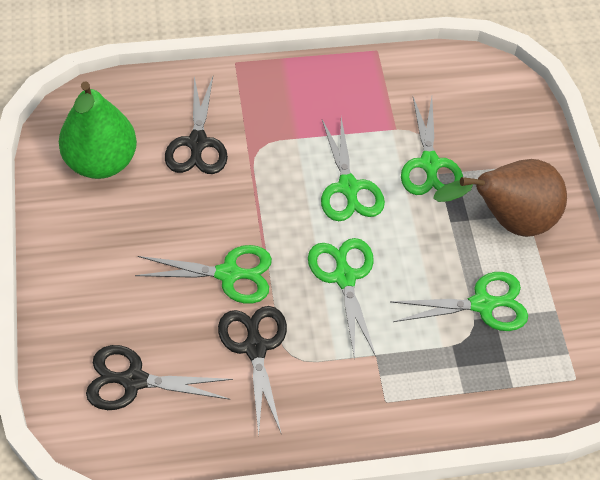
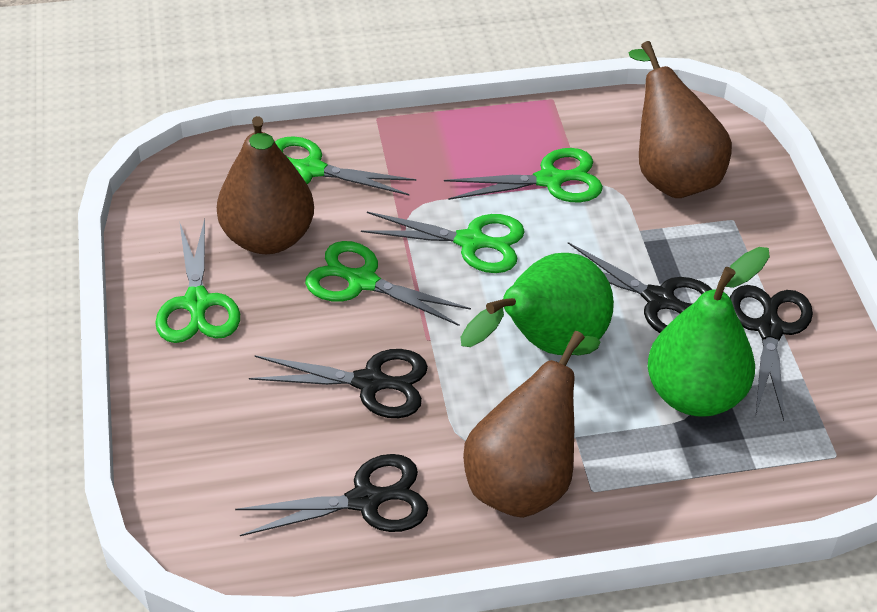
black scissors: 3 -> 4
brown pear: 1 -> 3
green pear: 1 -> 2

